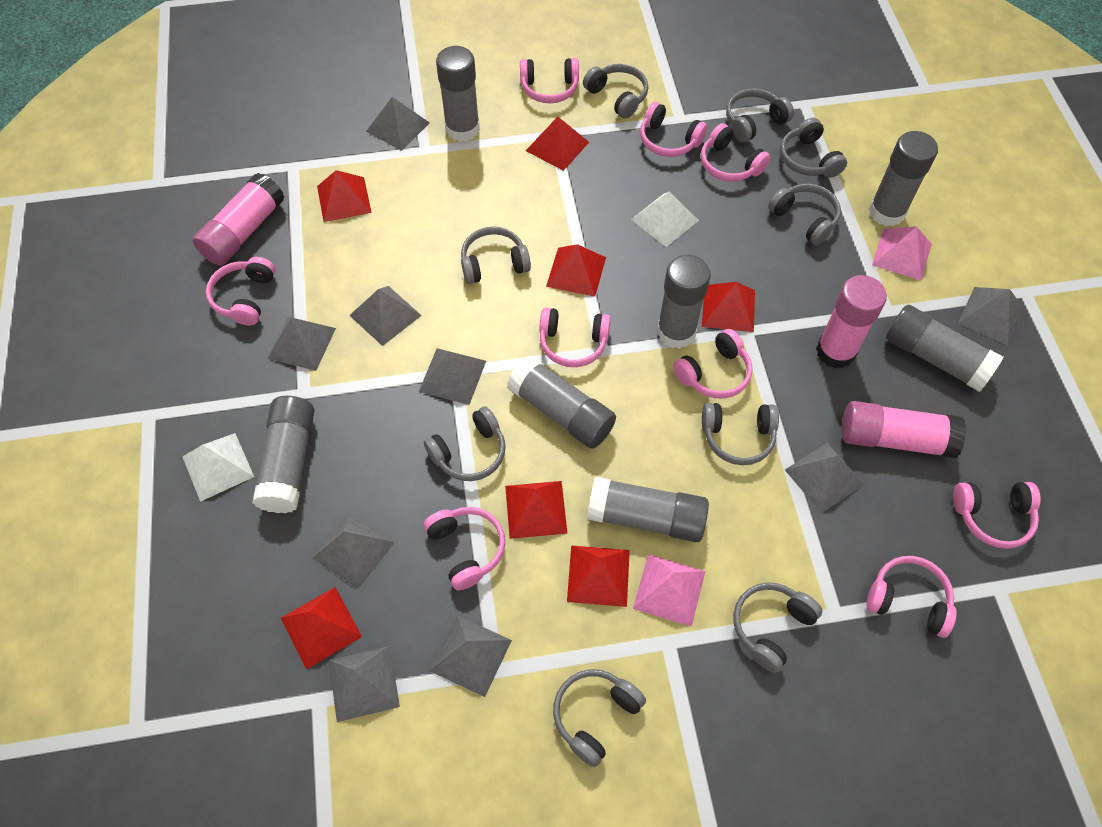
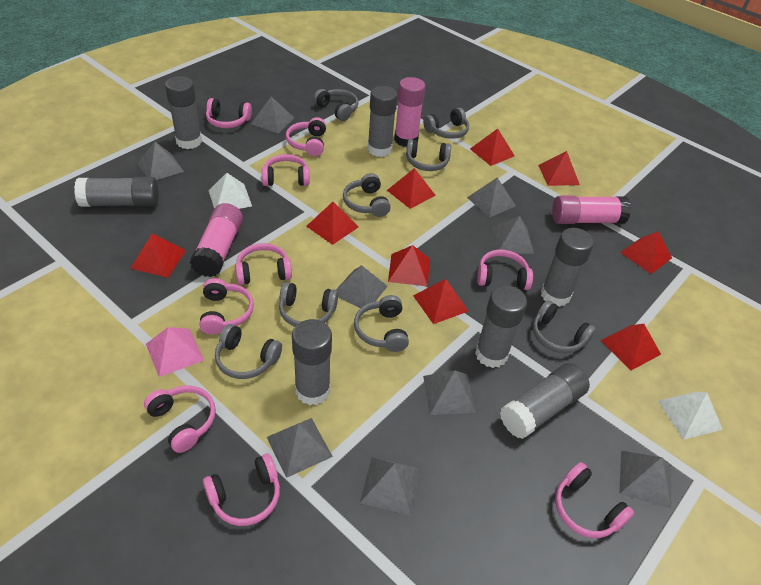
grey headphones: 9 -> 8
pink pyramid: 2 -> 1
red pyramid: 7 -> 9

